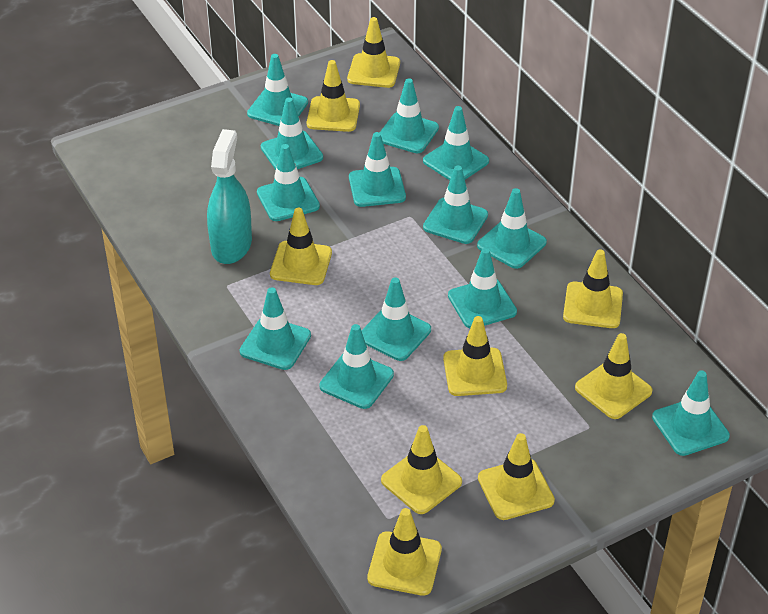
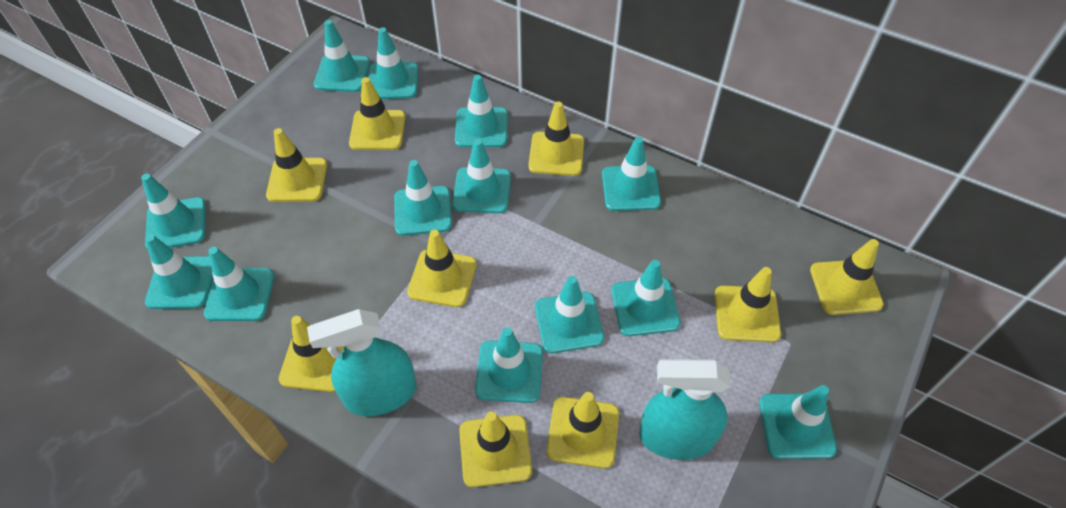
turquoise spray bottle: 1 -> 2

